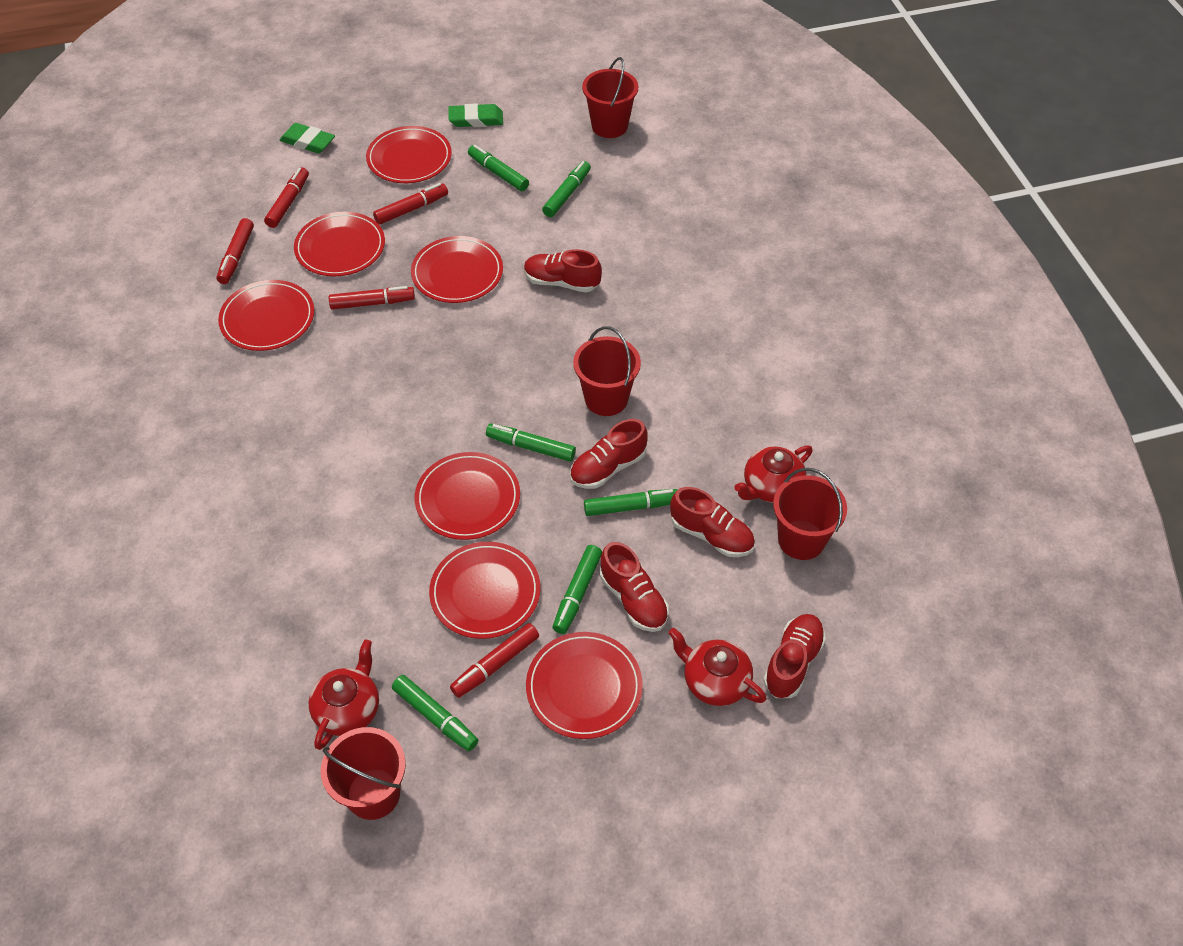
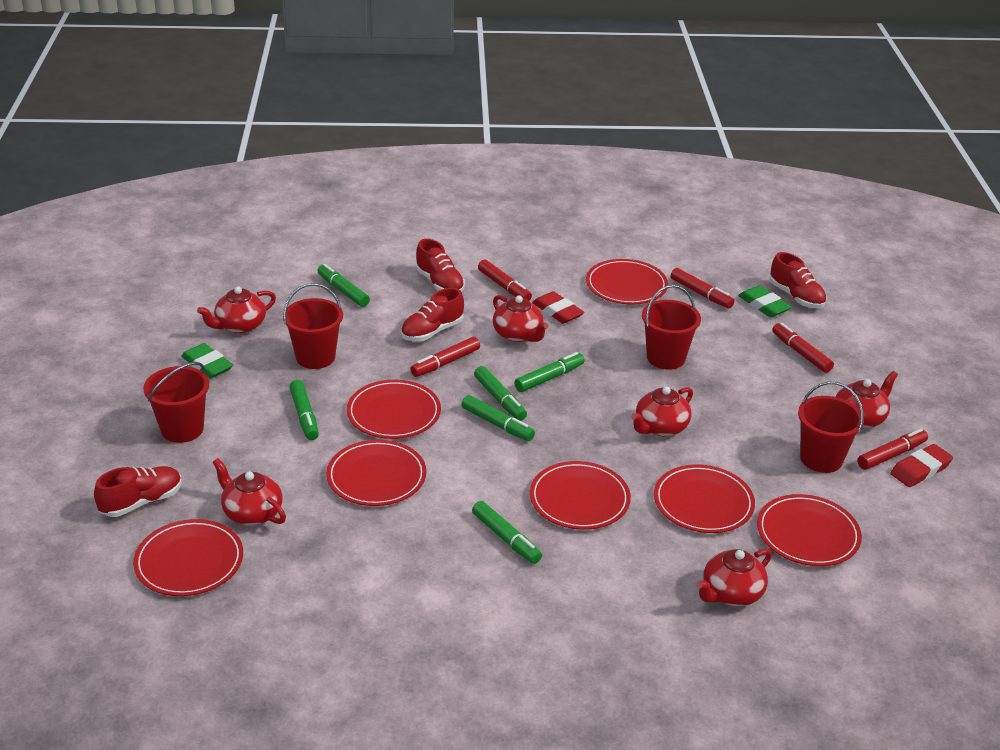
red eraser: 0 -> 2
red shoe: 5 -> 4
red teapot: 3 -> 6

